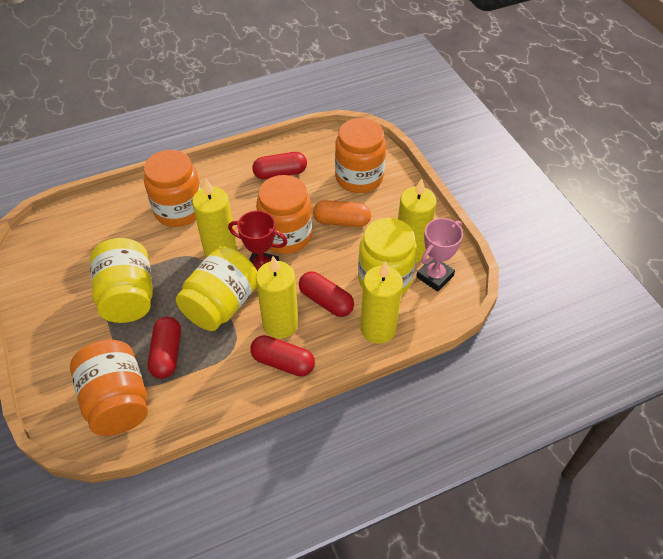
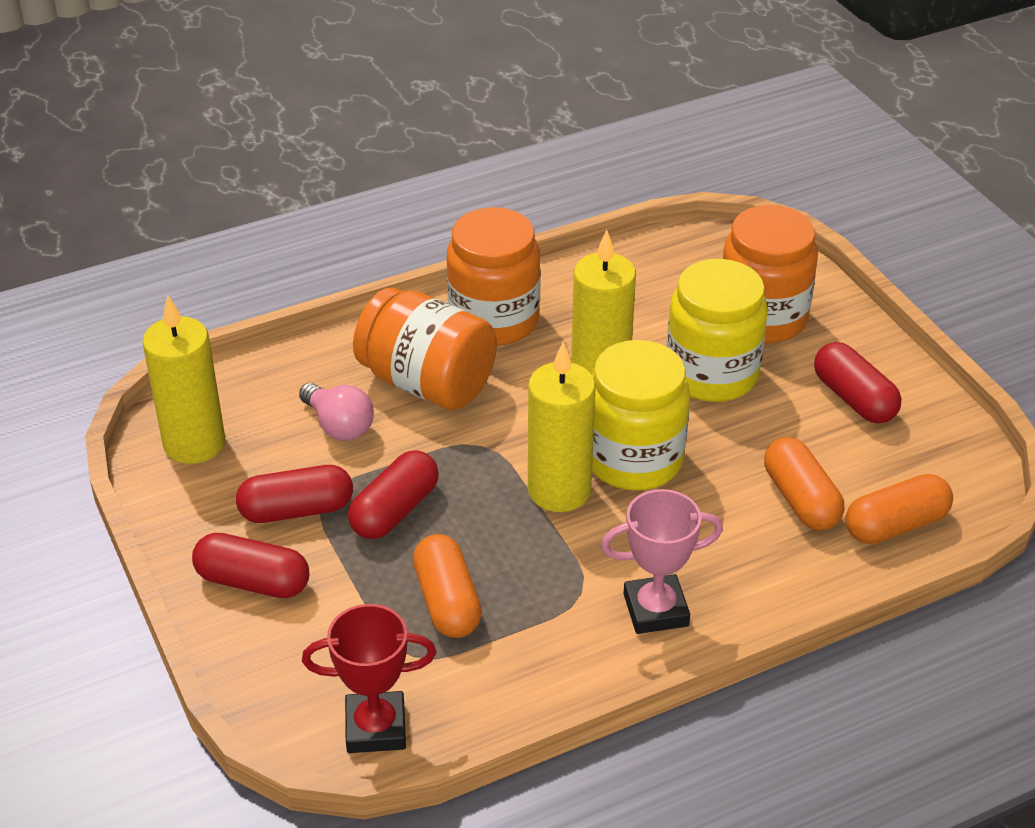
orange capsule: 1 -> 3
orange jar: 4 -> 3
pink light bulb: 0 -> 1
yellow candle: 4 -> 3
yellow jar: 3 -> 2

